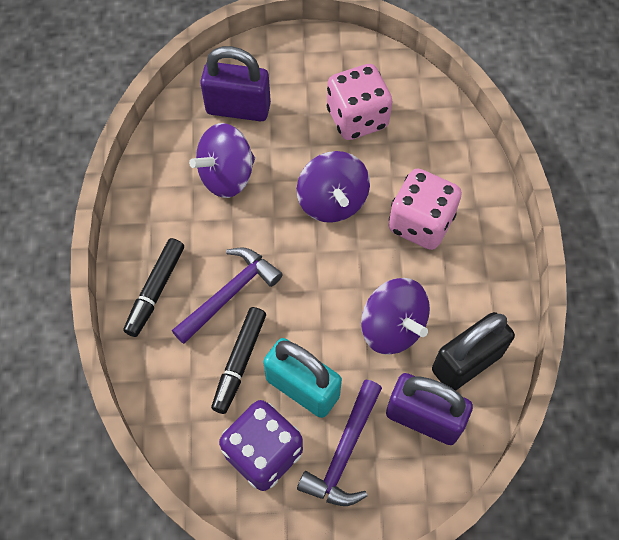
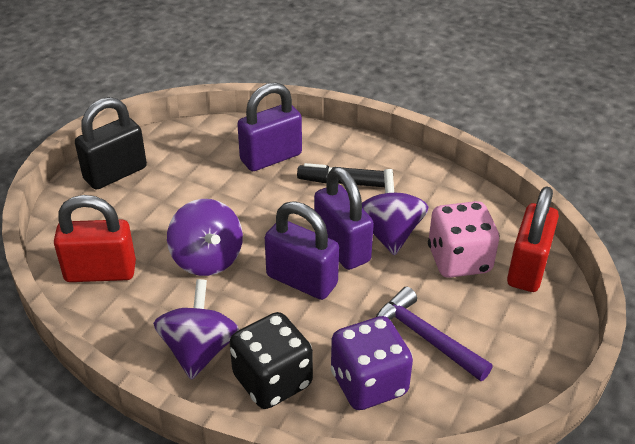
black dice: 0 -> 1
black marker: 2 -> 1
pink dice: 2 -> 1
purple hammer: 2 -> 1
purple padlock: 2 -> 3
red padlock: 0 -> 2
turquoise padlock: 1 -> 0

